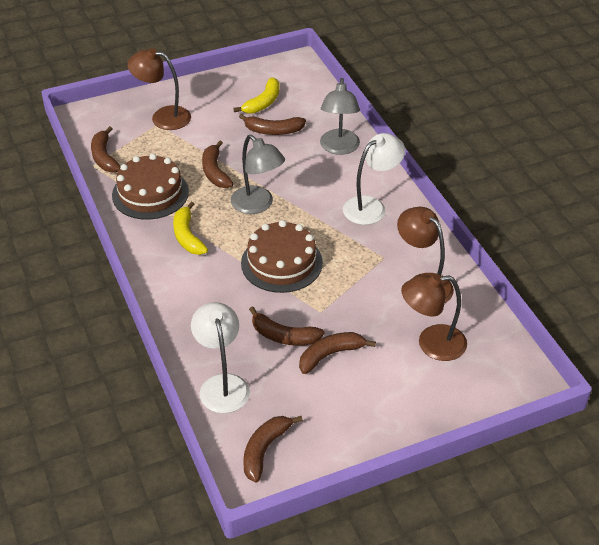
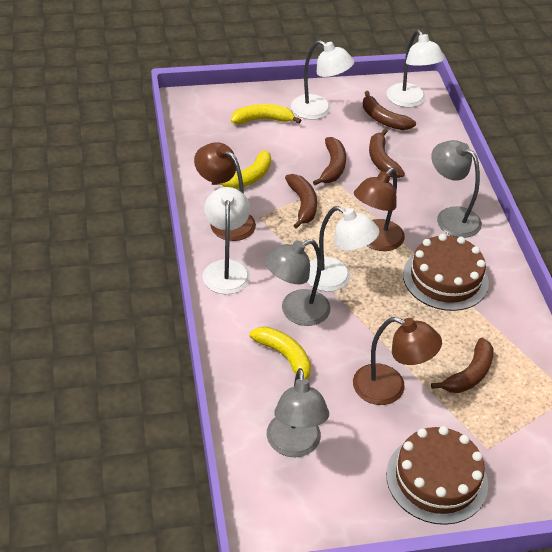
brown banana: 6 -> 5
grey lamp: 2 -> 3
white lamp: 2 -> 4
yellow banana: 2 -> 3

